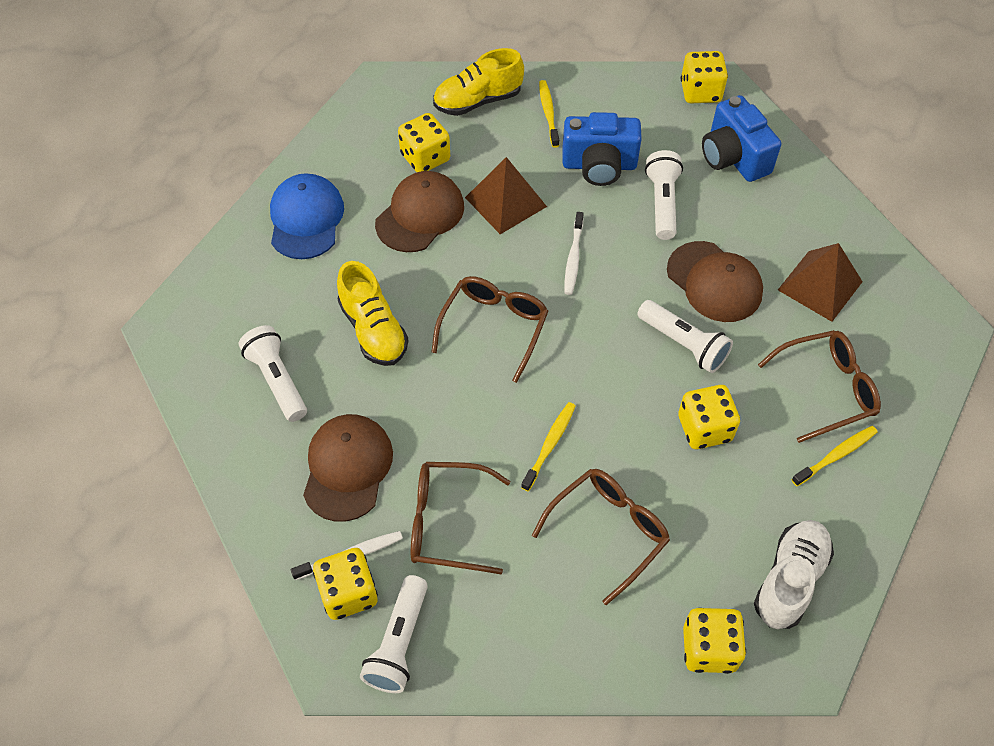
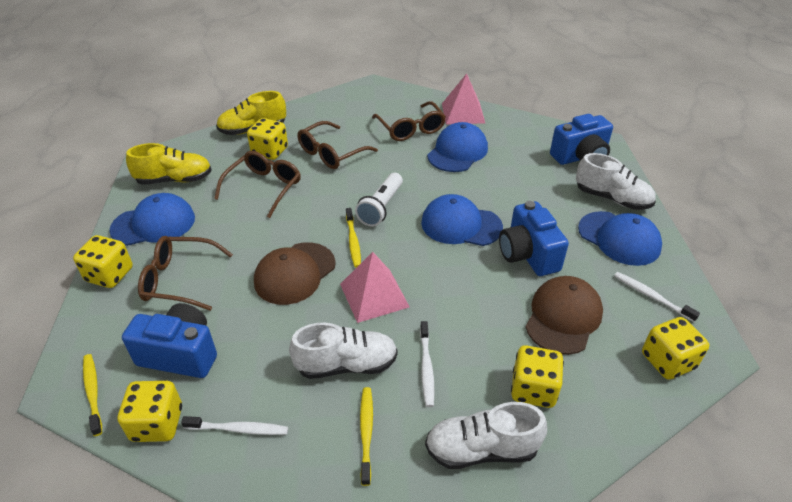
blue camera: 2 -> 3
blue cap: 1 -> 4
brown cap: 3 -> 2
brown pyramid: 2 -> 0
pink pyramid: 0 -> 2
white flashlight: 4 -> 1
white shoe: 1 -> 3
white toothbrush: 2 -> 3

